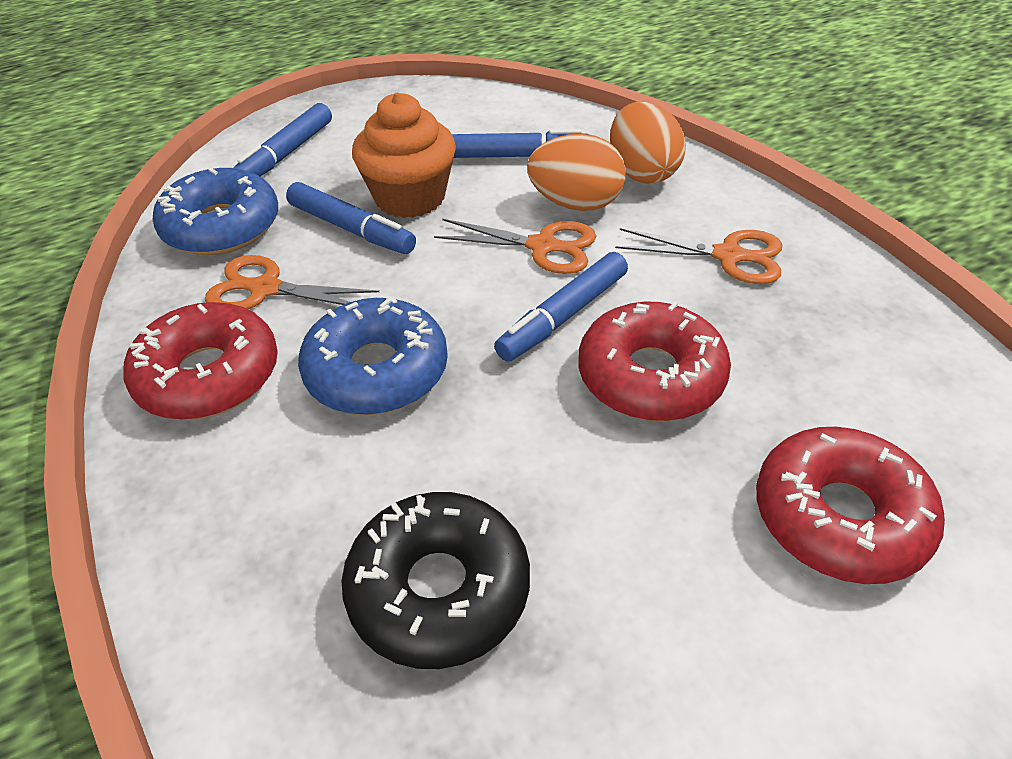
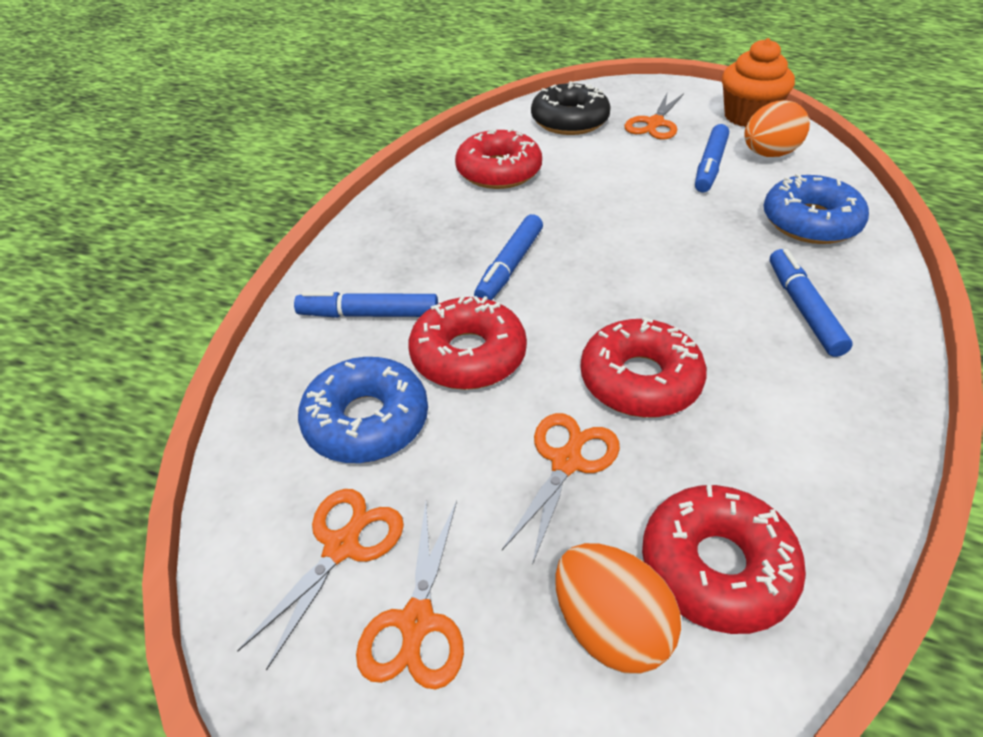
orange scissors: 3 -> 4
red donut: 3 -> 4

